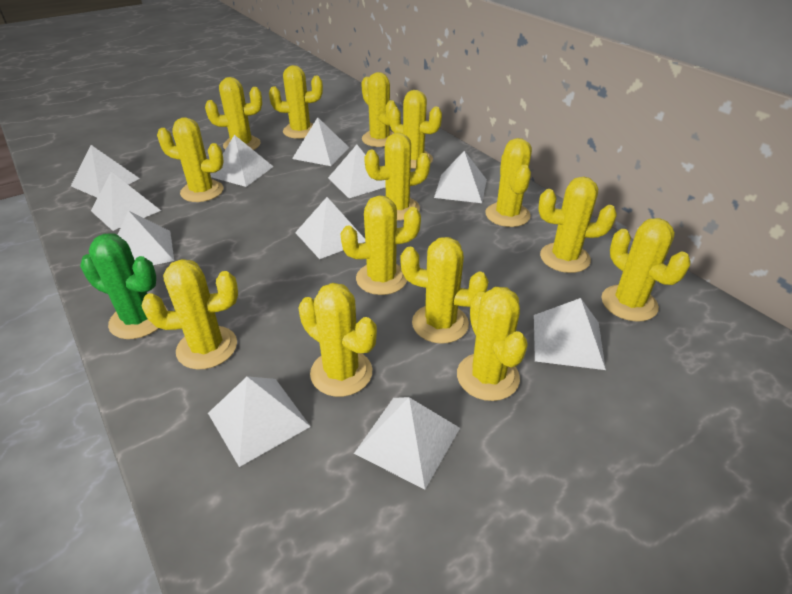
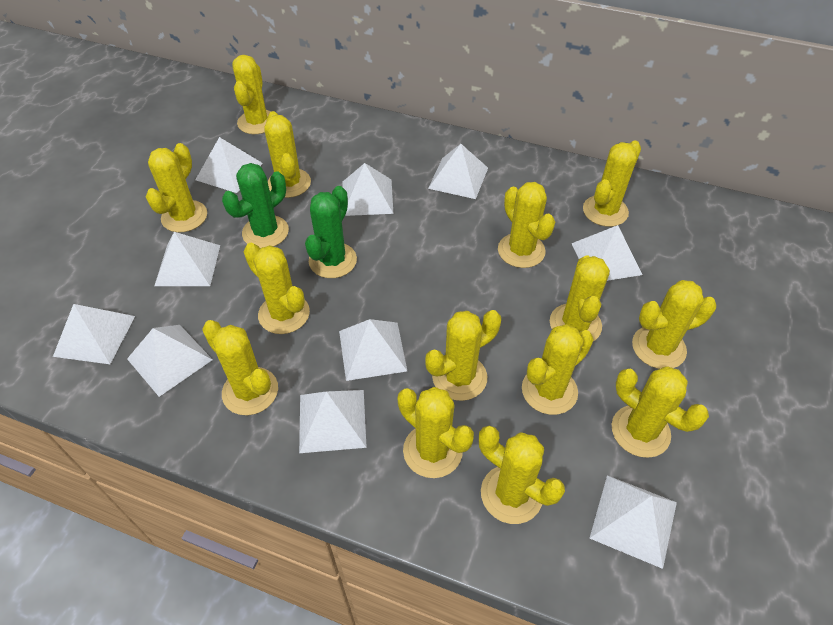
green cactus: 1 -> 2
white pyramid: 11 -> 10

